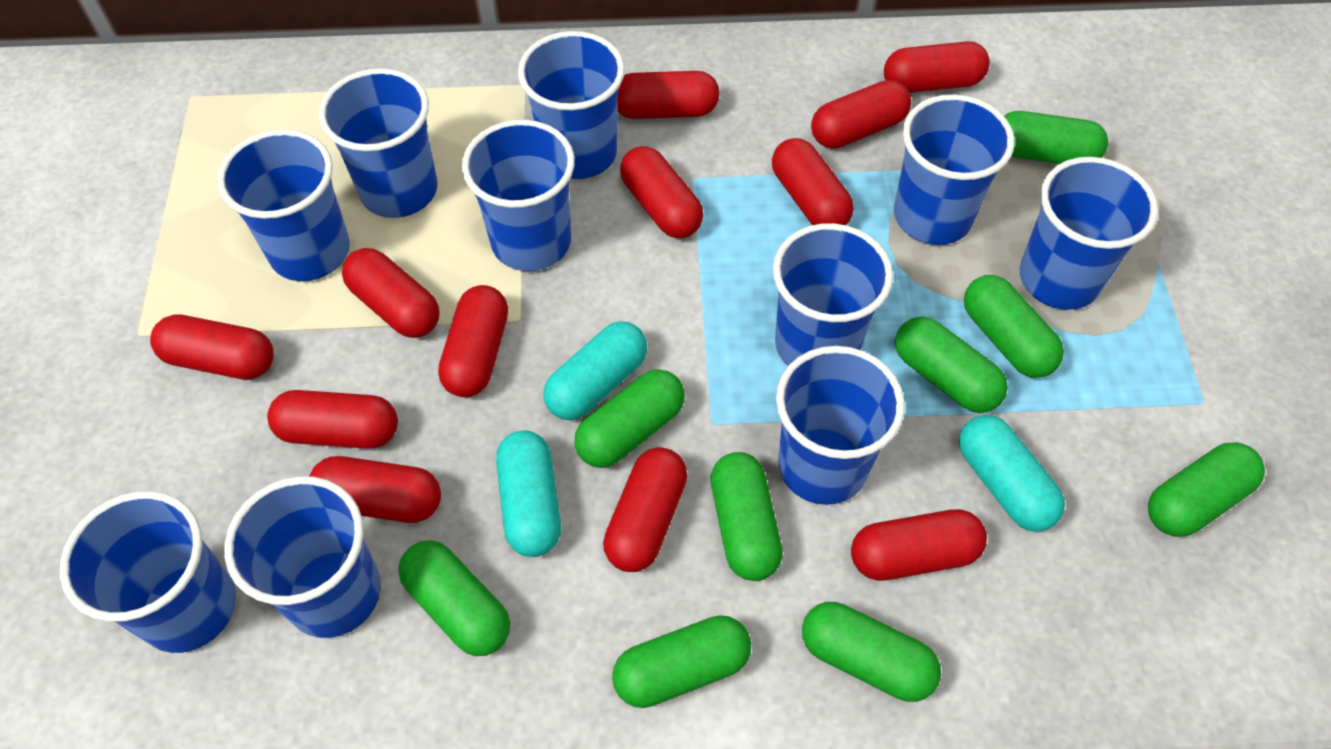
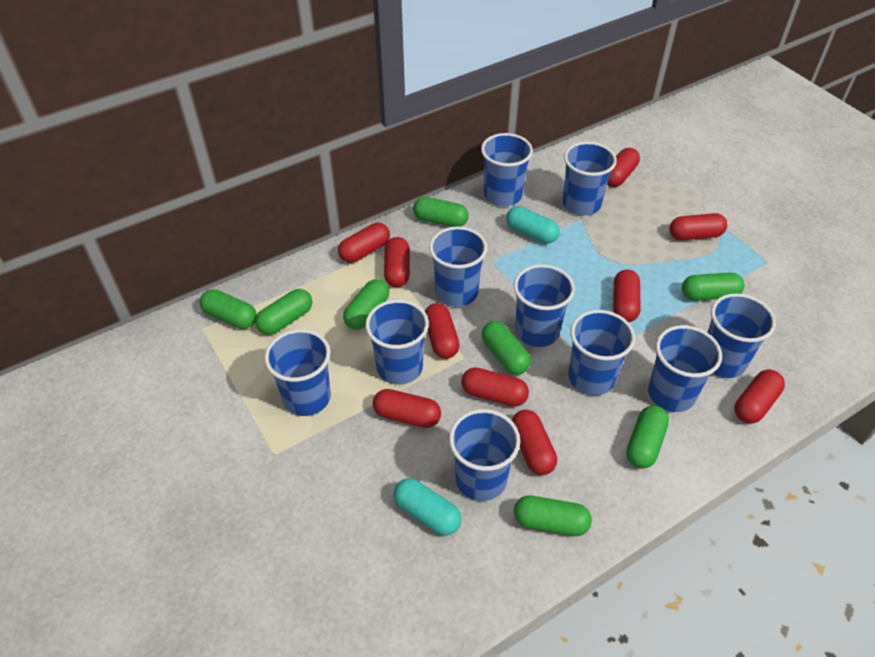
green capsule: 9 -> 8
red capsule: 12 -> 10
turquoise capsule: 3 -> 2

